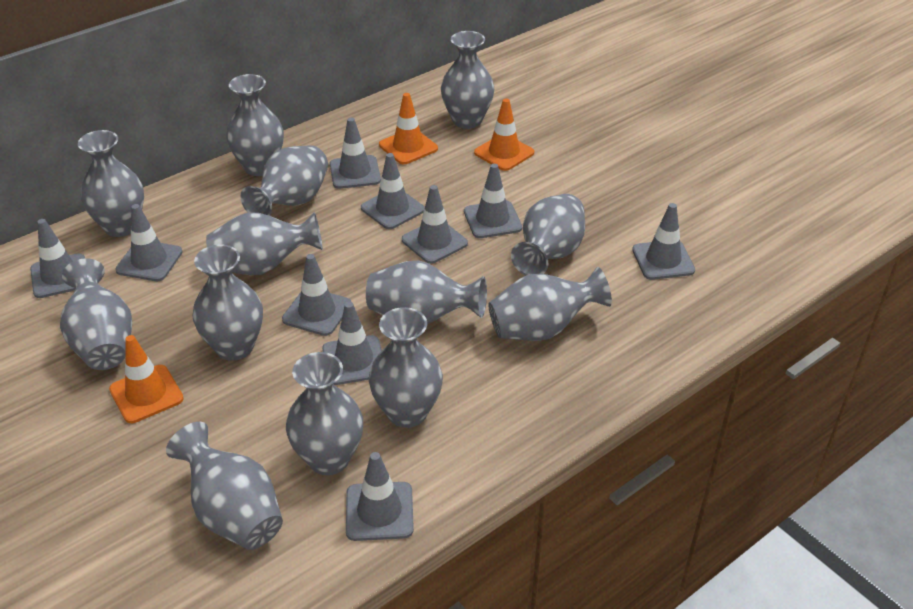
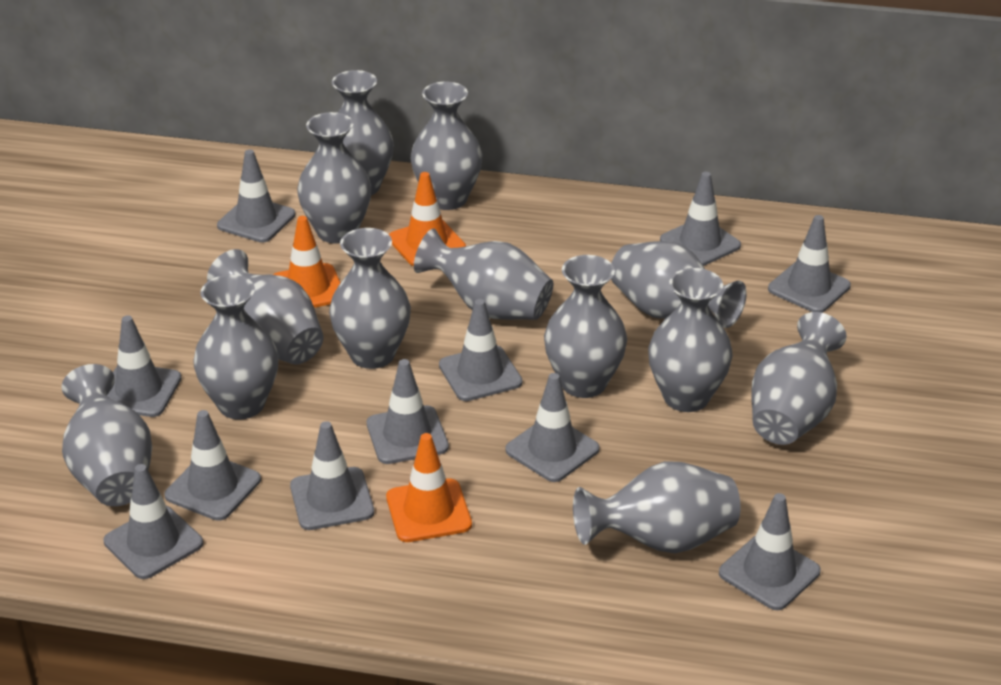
grey traffic cone: 10 -> 11

